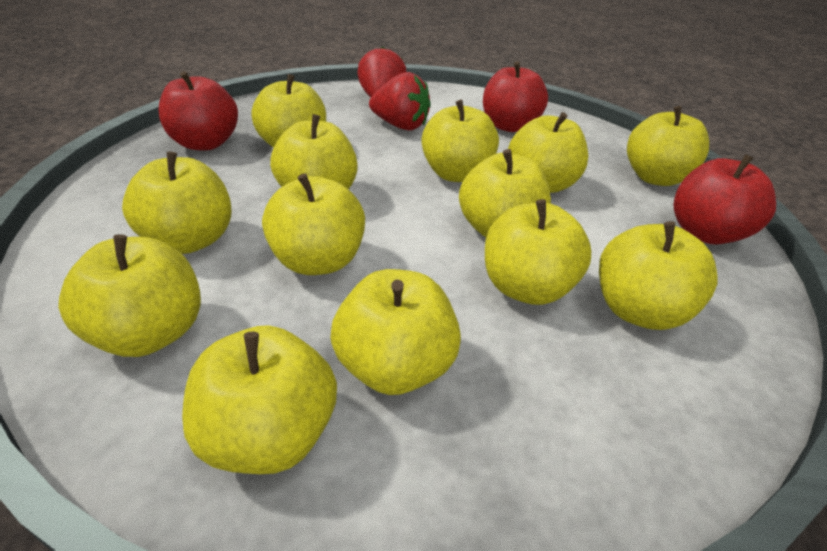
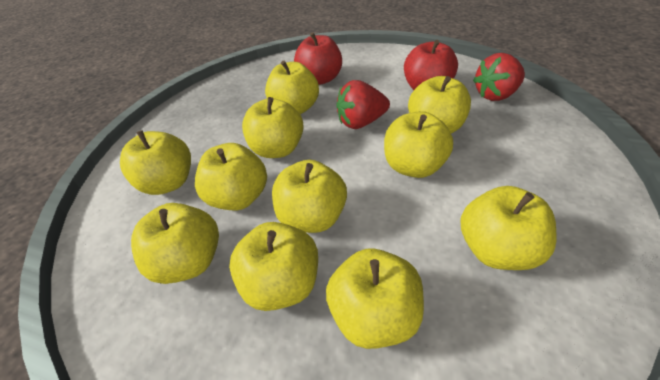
red apple: 3 -> 2
yellow apple: 13 -> 11

